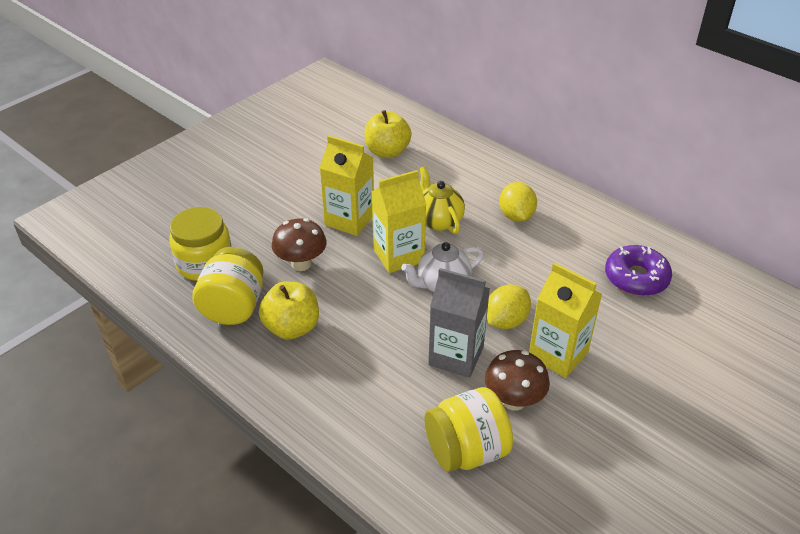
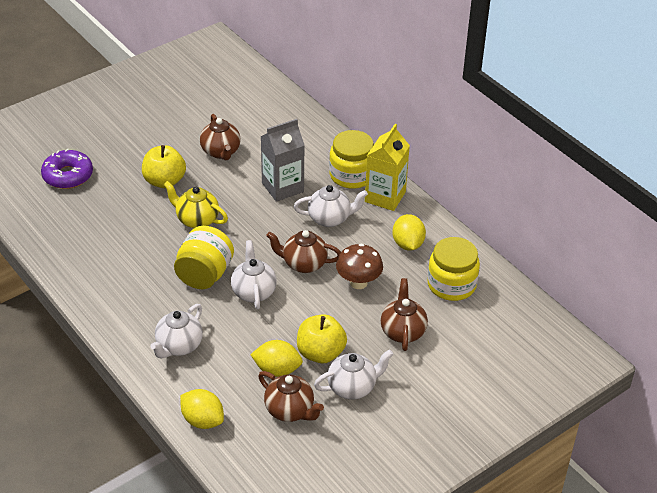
brown mushroom: 2 -> 1
brown teapot: 0 -> 4
white teapot: 1 -> 4
yellow carton: 3 -> 1
yellow lemon: 2 -> 3

